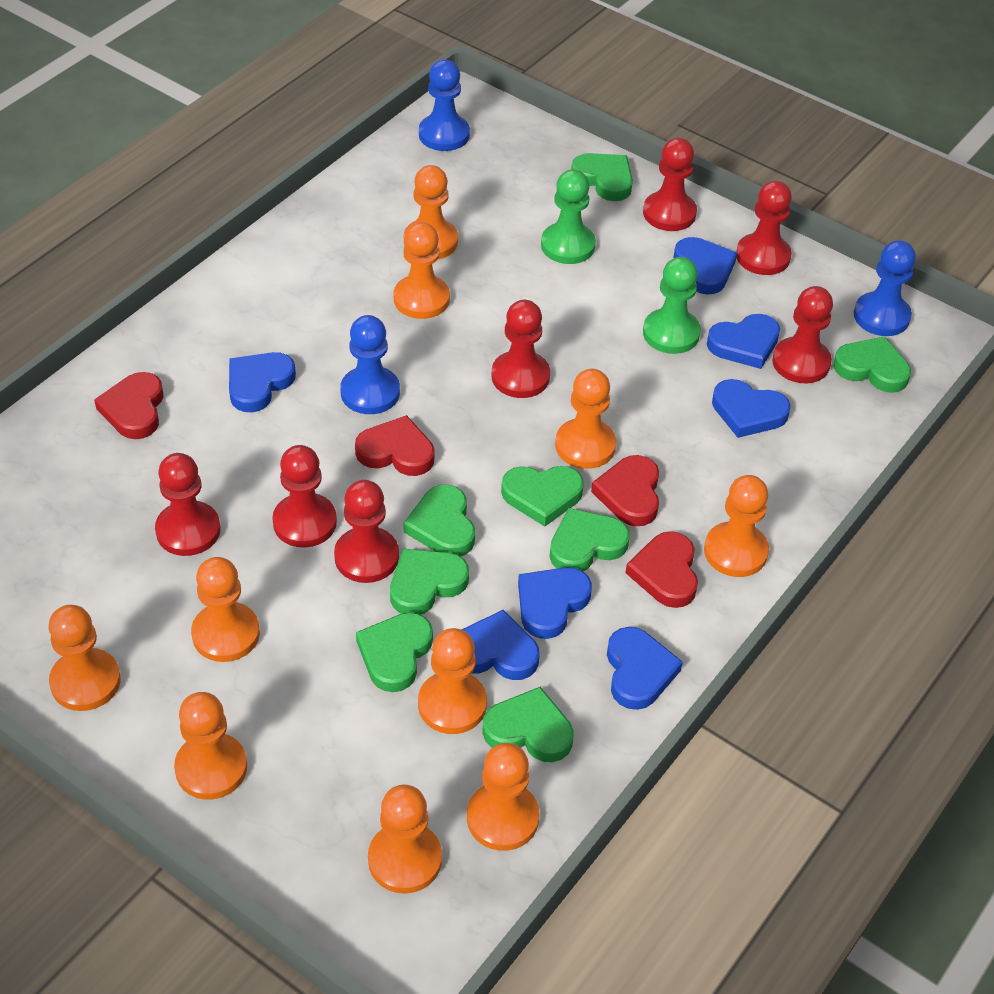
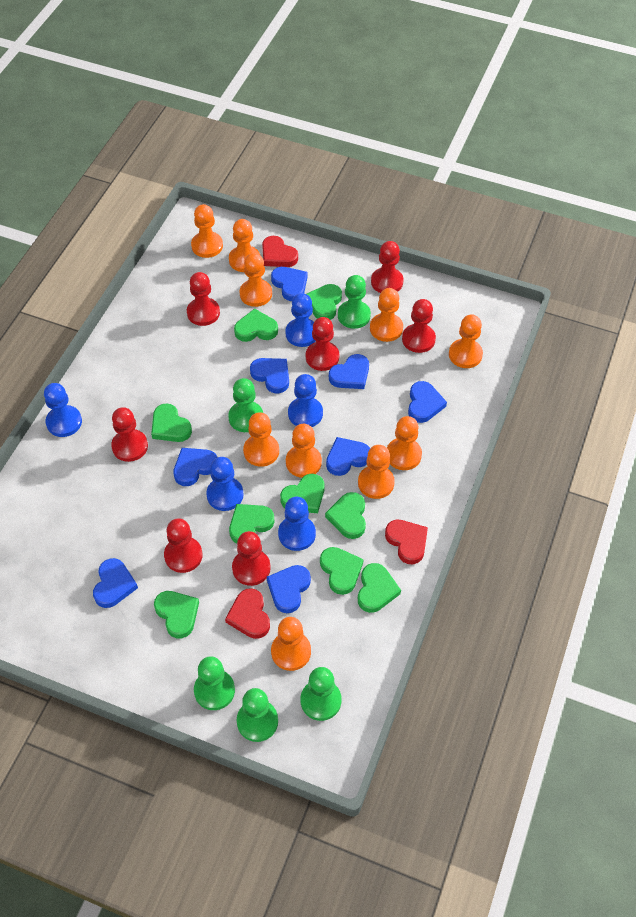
blue heart: 7 -> 8
blue pawn: 3 -> 5
green heart: 8 -> 9
green pawn: 2 -> 5
red heart: 4 -> 3

